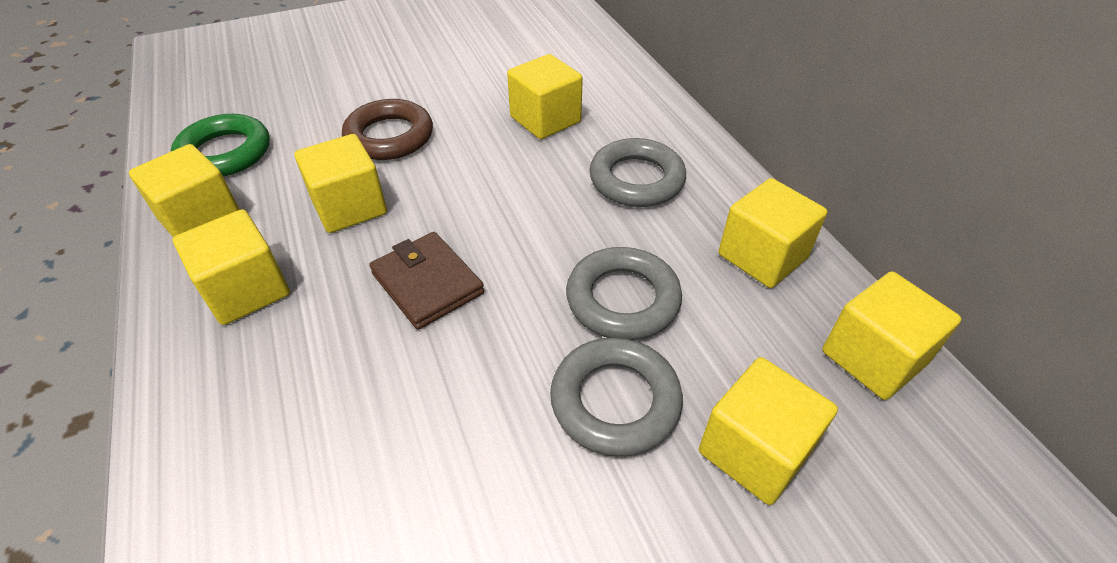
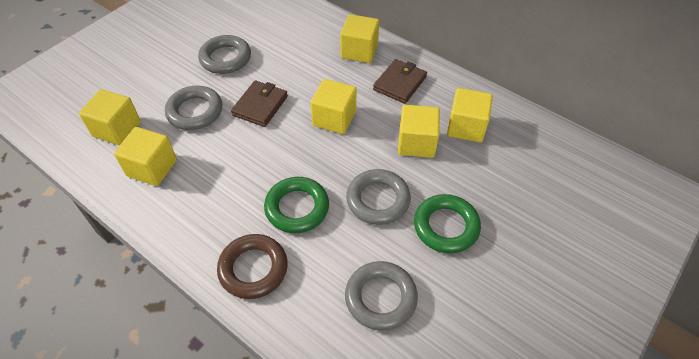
brown wallet: 1 -> 2
green ring: 1 -> 2
grey ring: 3 -> 4
yellow cube: 7 -> 6

